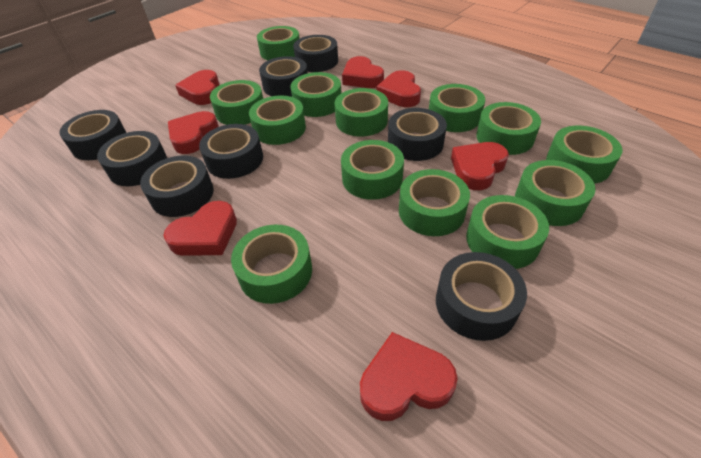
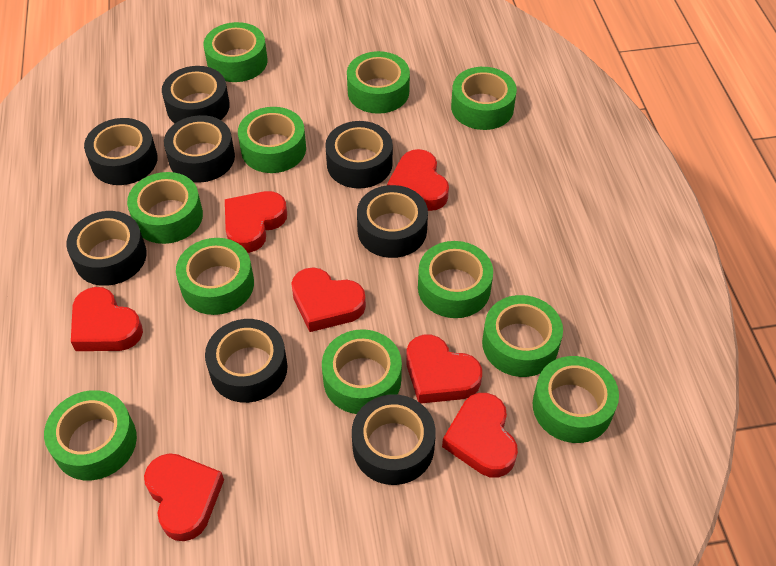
green tape: 13 -> 11

